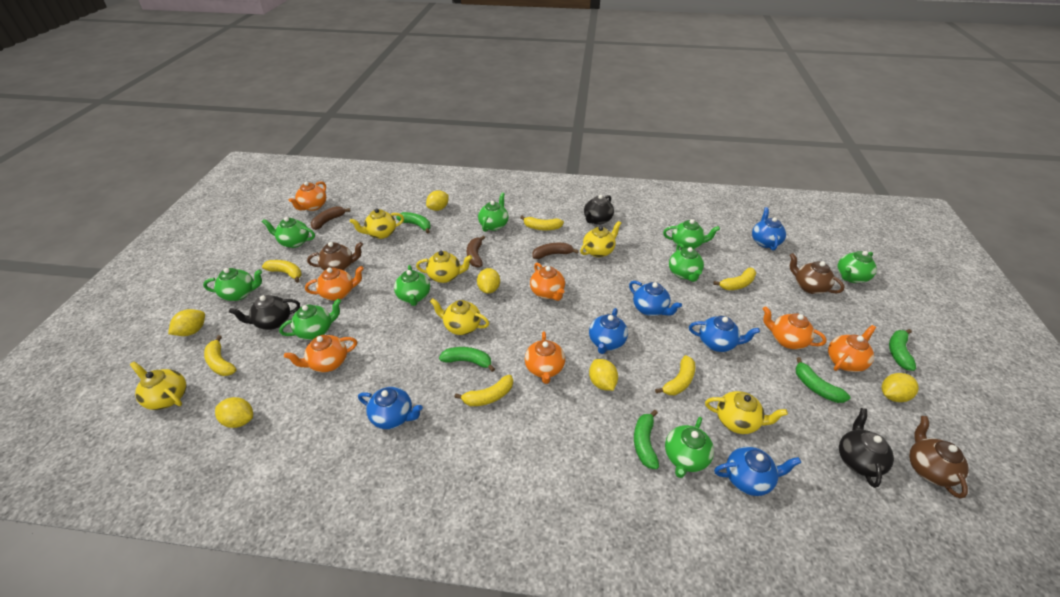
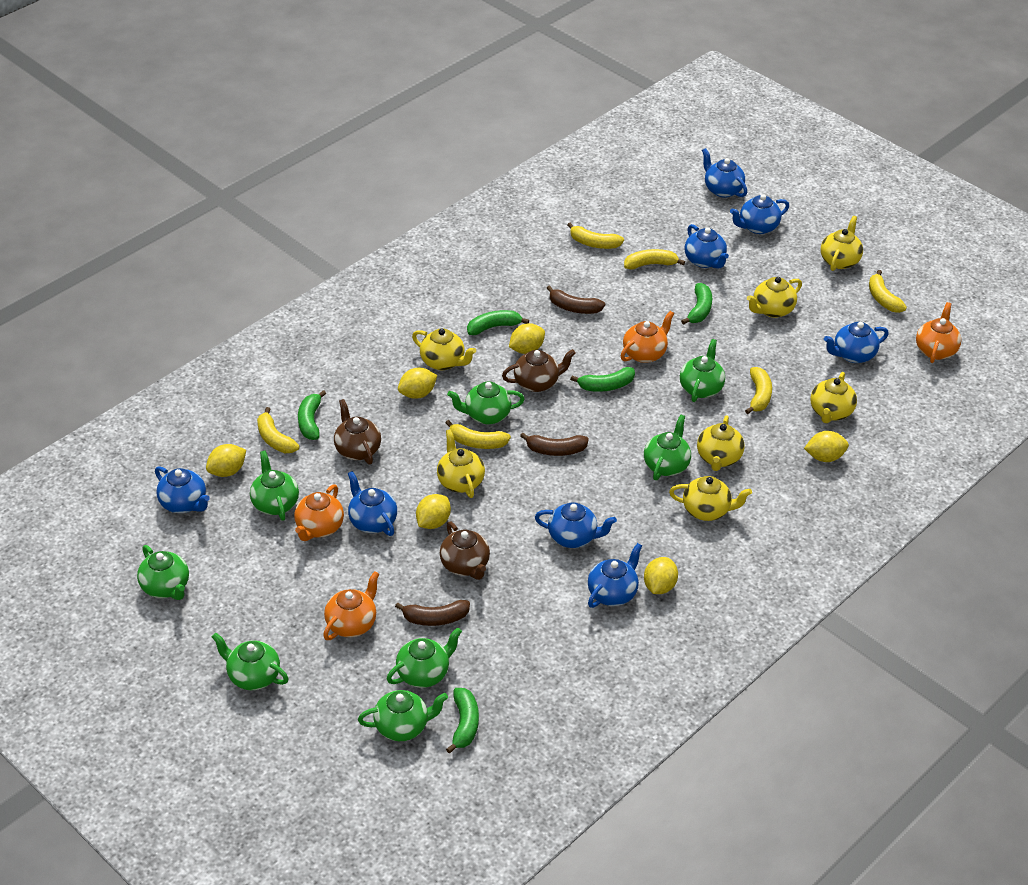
black teapot: 3 -> 0
blue teapot: 6 -> 8
green teapot: 9 -> 8
orange teapot: 7 -> 4
yellow teapot: 6 -> 7

